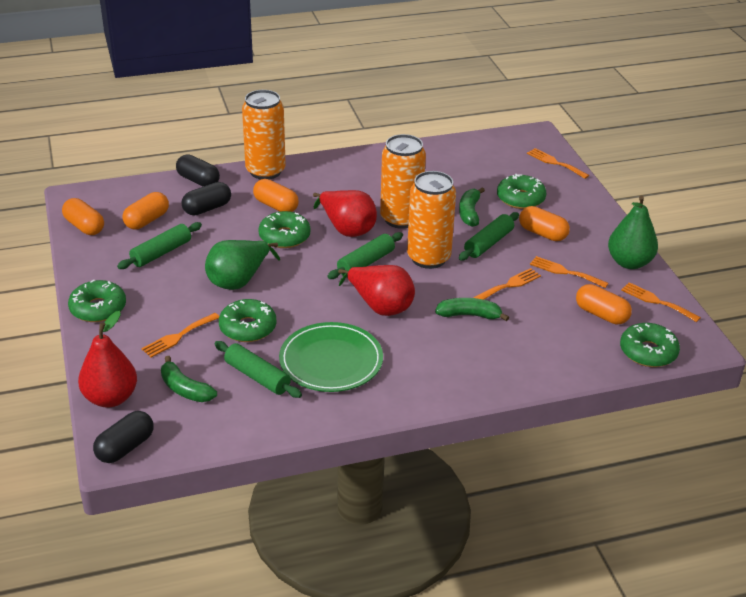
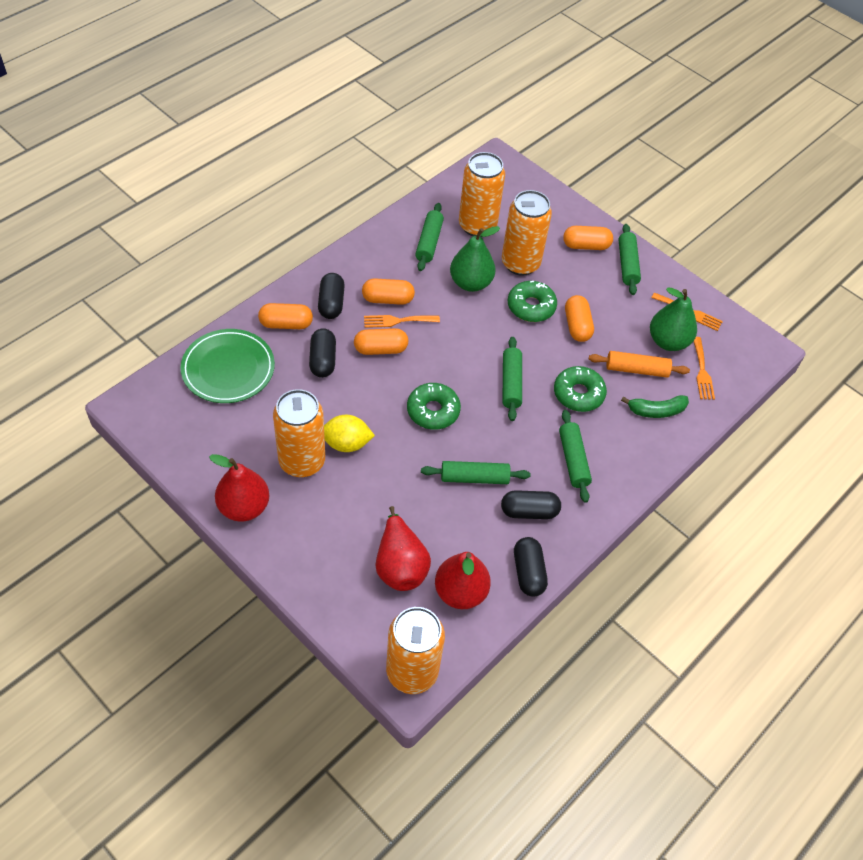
black capsule: 3 -> 4
green banana: 3 -> 1
green donut: 5 -> 3
green rolling pin: 4 -> 5
orange can: 3 -> 4
orange fork: 5 -> 3
orange rolling pin: 0 -> 1
yellow lemon: 0 -> 1

